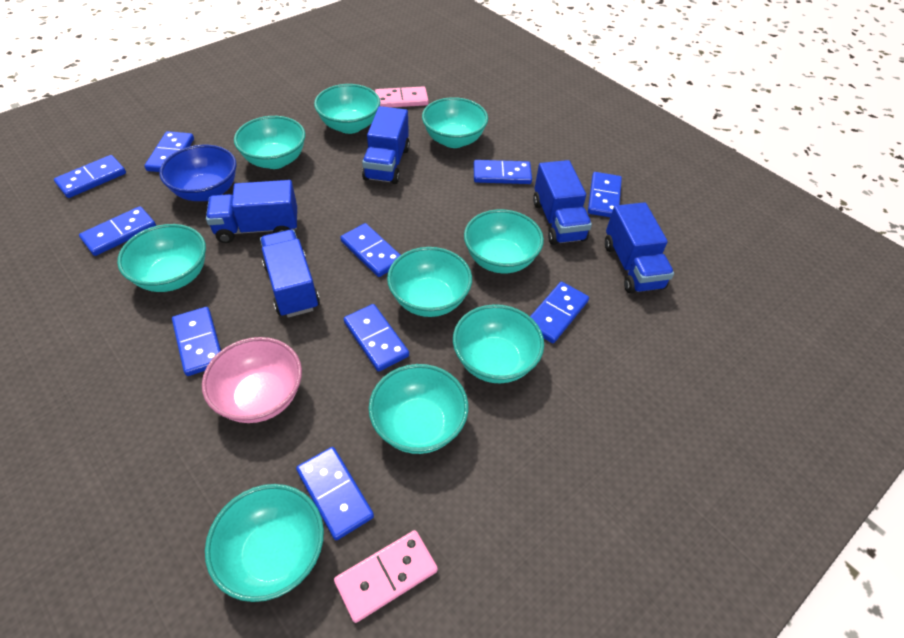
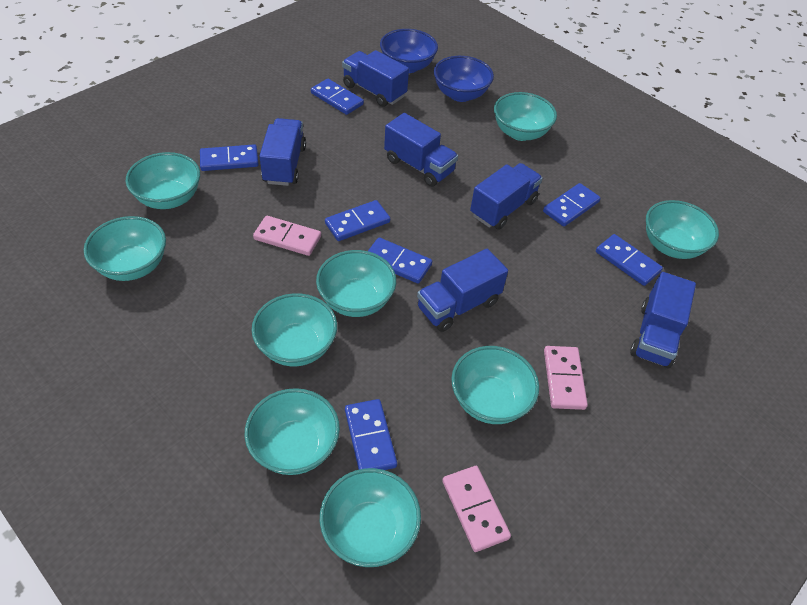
blue bowl: 1 -> 2
blue domino: 10 -> 7
blue truck: 5 -> 6
pink bowl: 1 -> 0
pink domino: 2 -> 3

